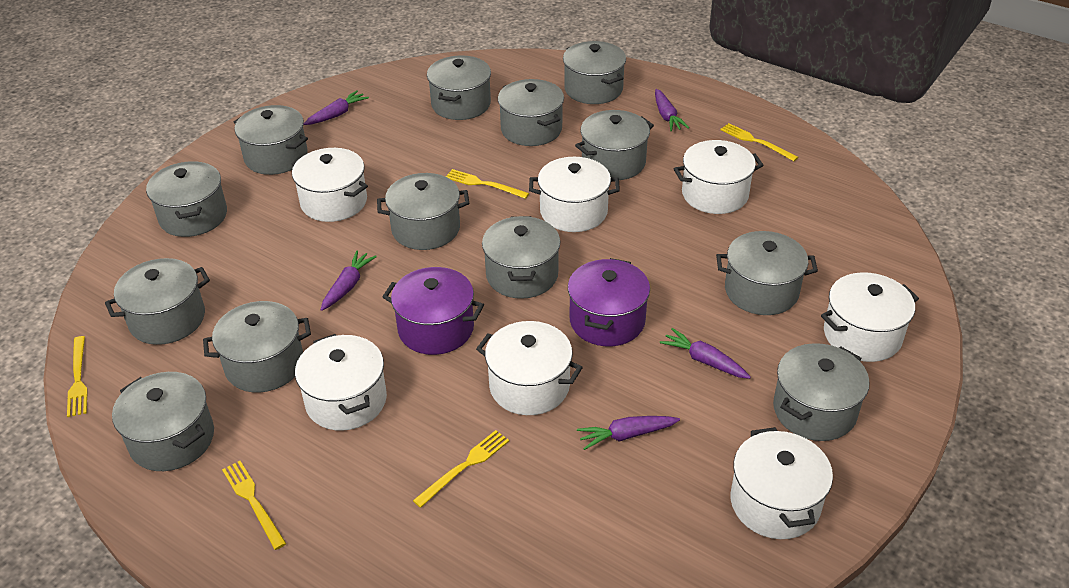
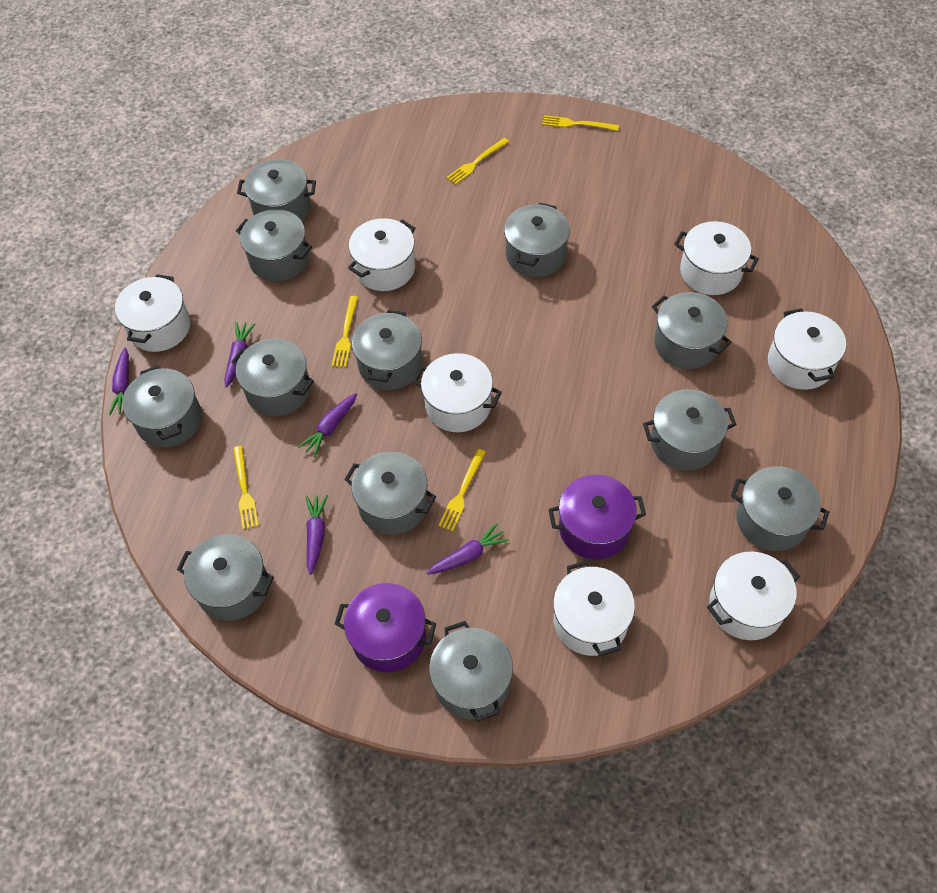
grey pot: 13 -> 12

